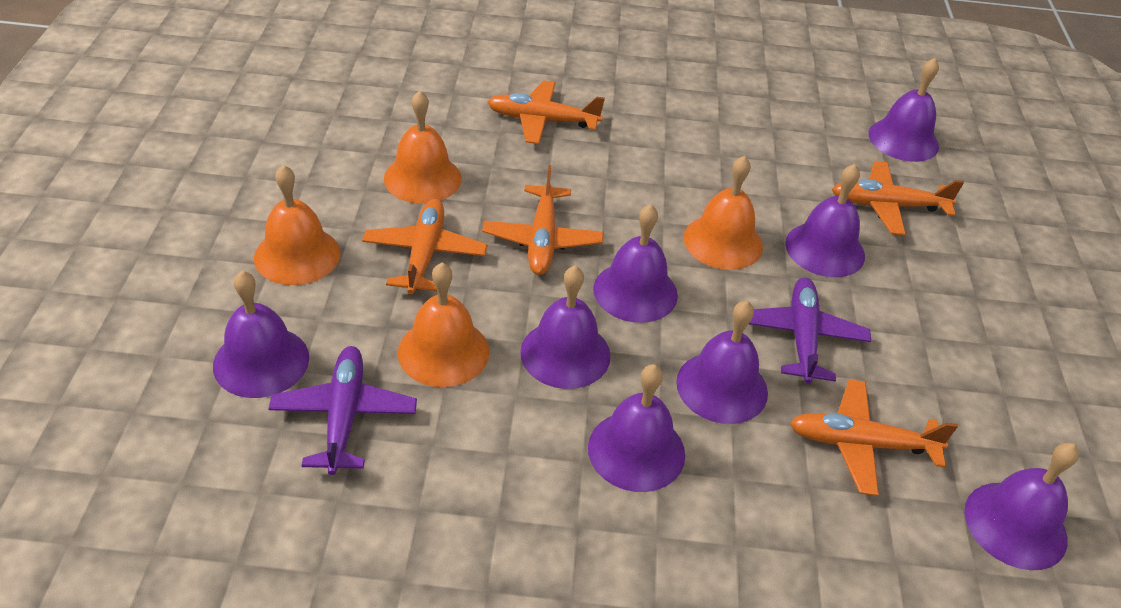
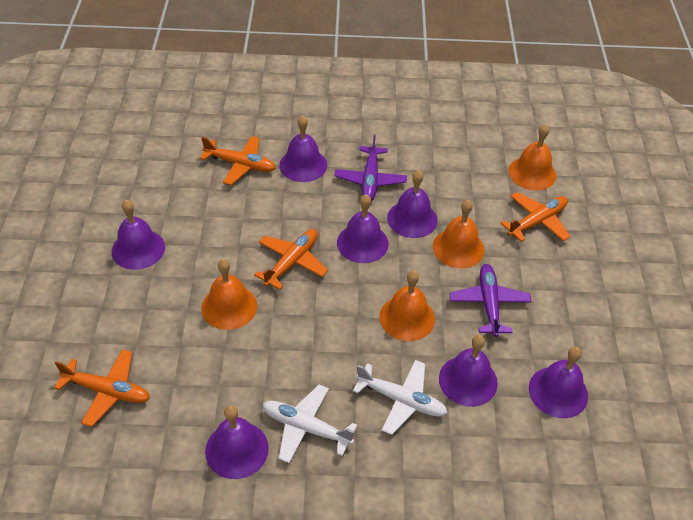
orange plane: 5 -> 4
purple bell: 8 -> 7
white plane: 0 -> 2

